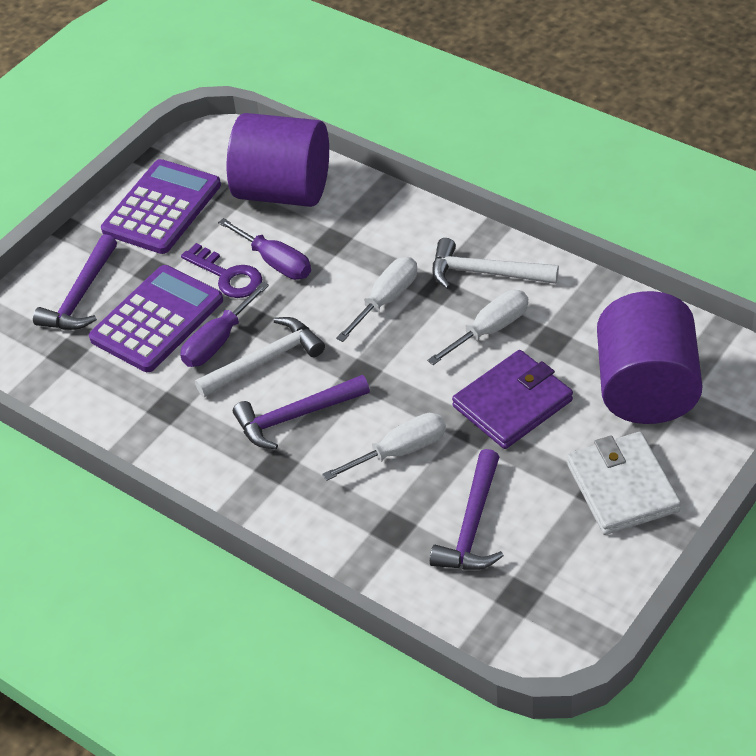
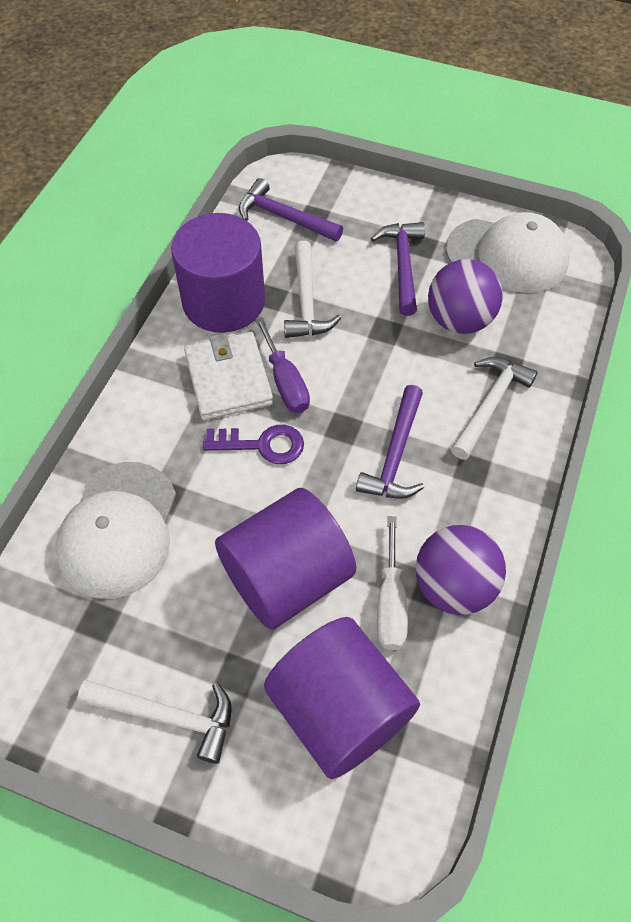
purple ball: 0 -> 2
purple calculator: 2 -> 0
purple cylinder: 2 -> 3
purple screwdriver: 2 -> 1
purple wallet: 1 -> 0
white cap: 0 -> 2
white hammer: 2 -> 3
white screwdriver: 3 -> 1

